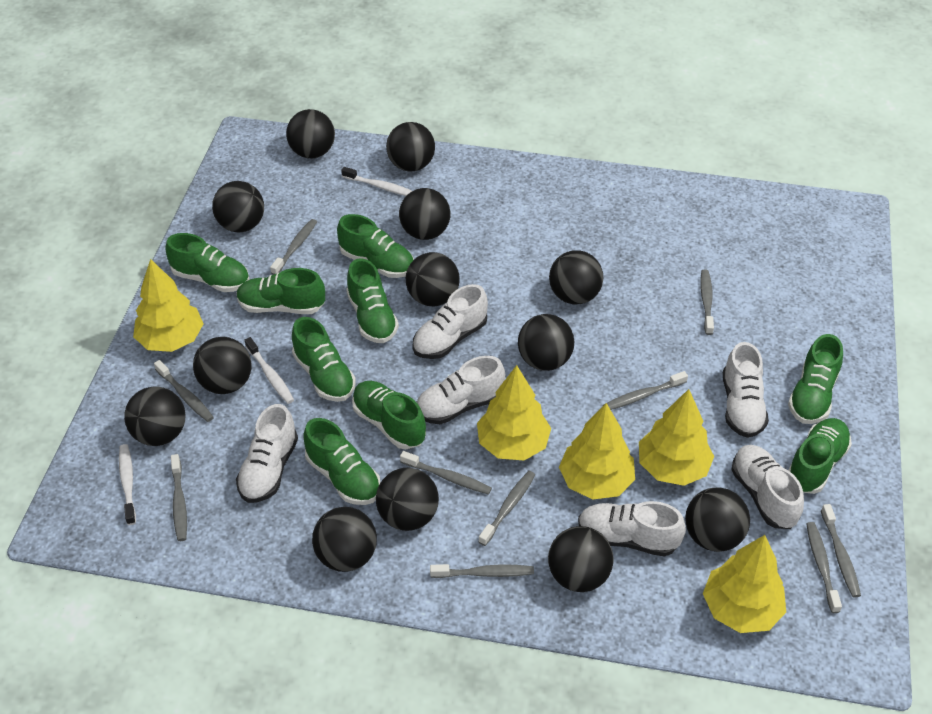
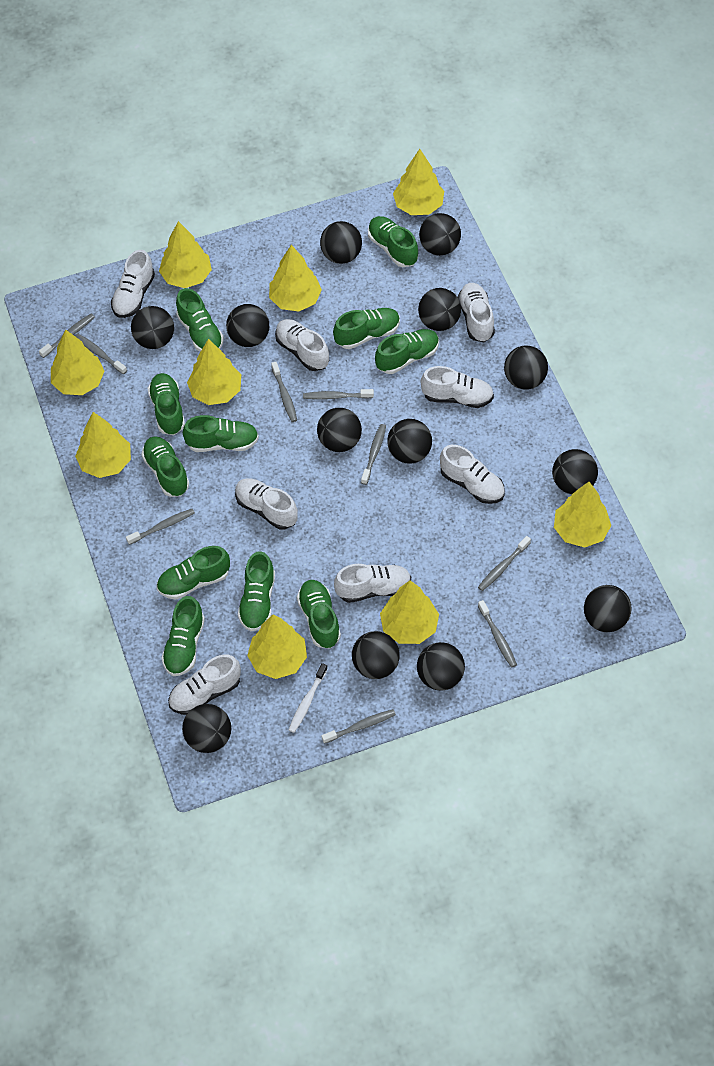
green shoe: 9 -> 11
grey toothbrush: 10 -> 9
white shoe: 6 -> 8
white toothbrush: 3 -> 1
yellow tree: 5 -> 9

